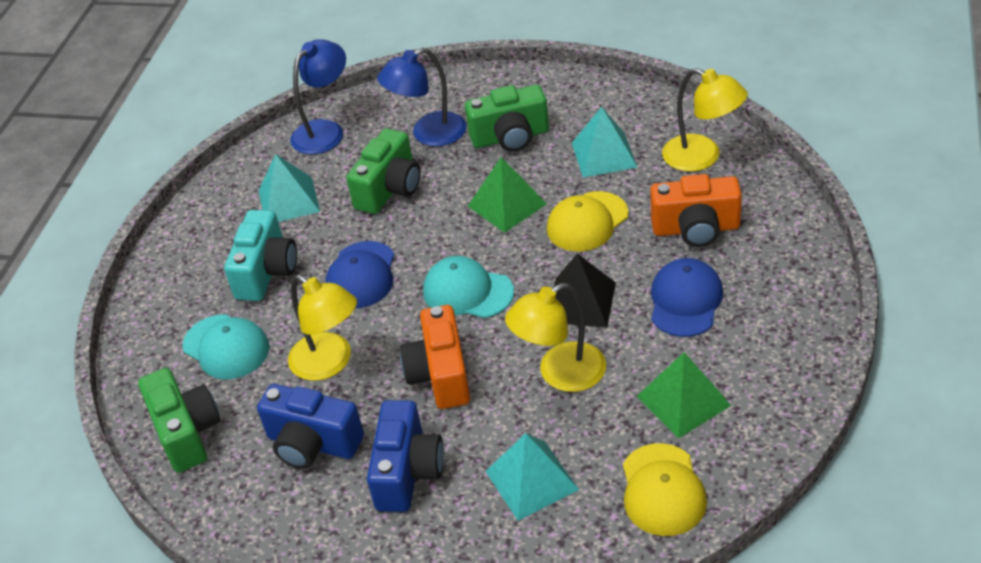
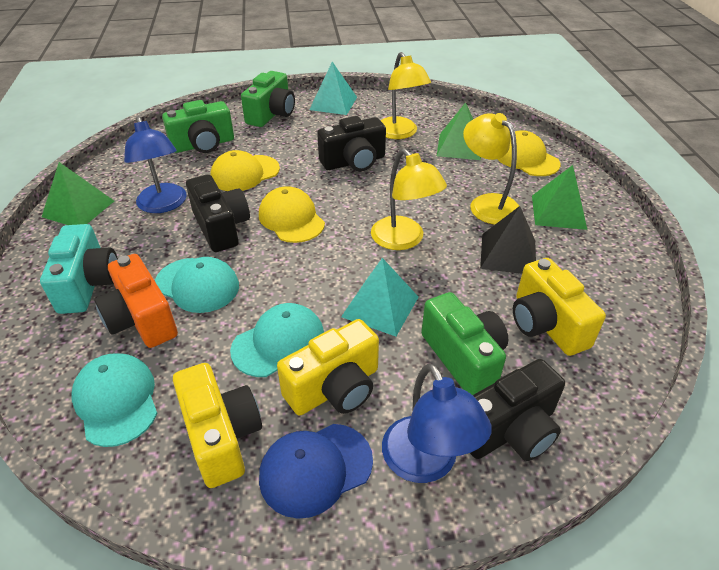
black camera: 0 -> 3
blue camera: 2 -> 0
blue cap: 2 -> 1
green pyramid: 2 -> 3
orange camera: 2 -> 1
turquoise cap: 2 -> 3
turquoise pyramid: 3 -> 2
yellow camera: 0 -> 3
yellow cap: 2 -> 3

